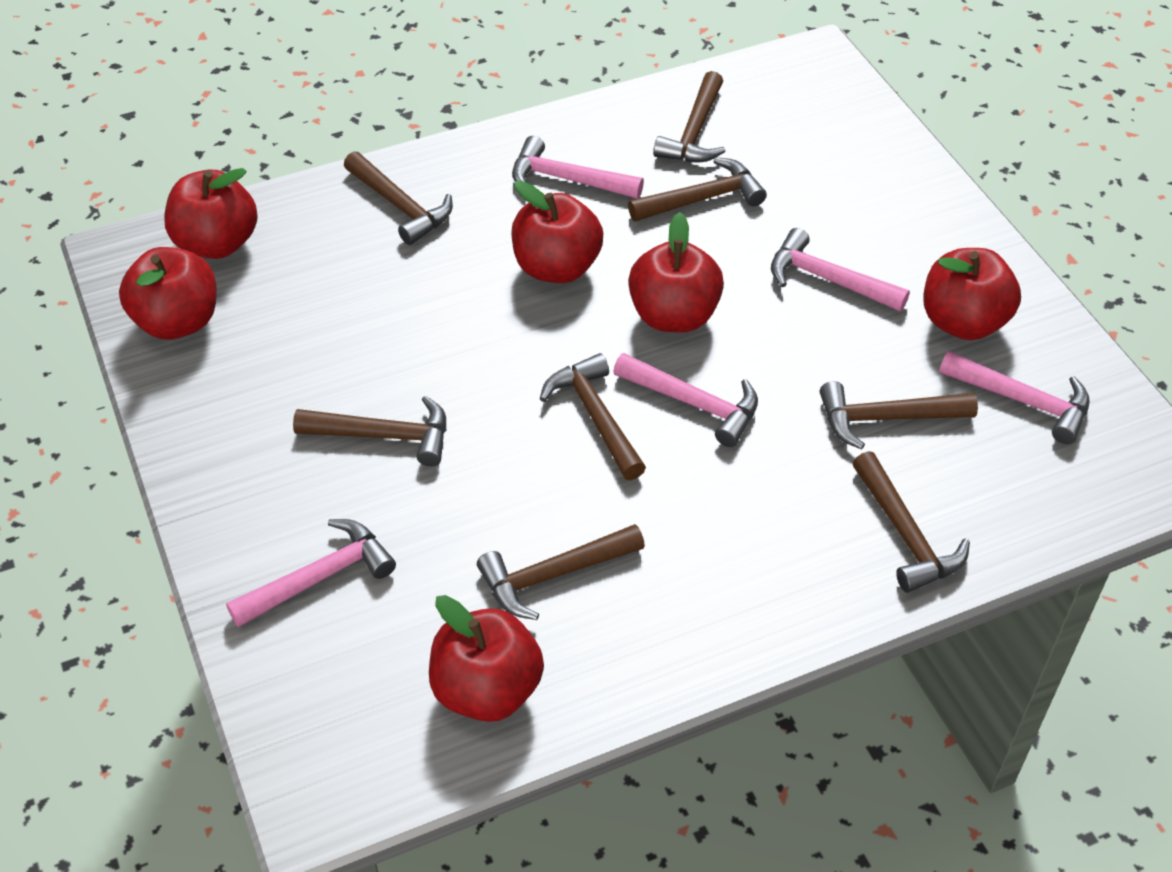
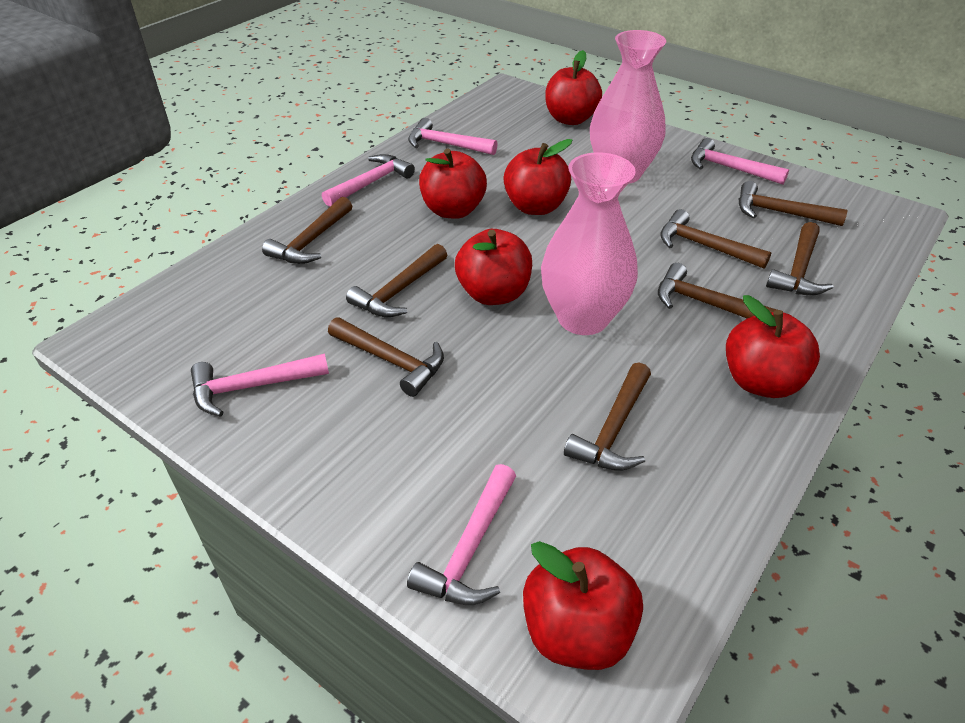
pink vase: 0 -> 2

